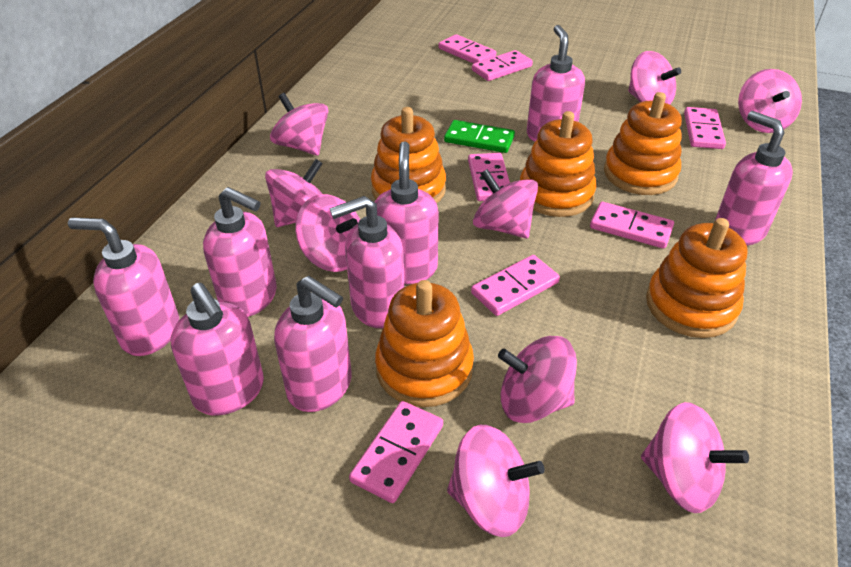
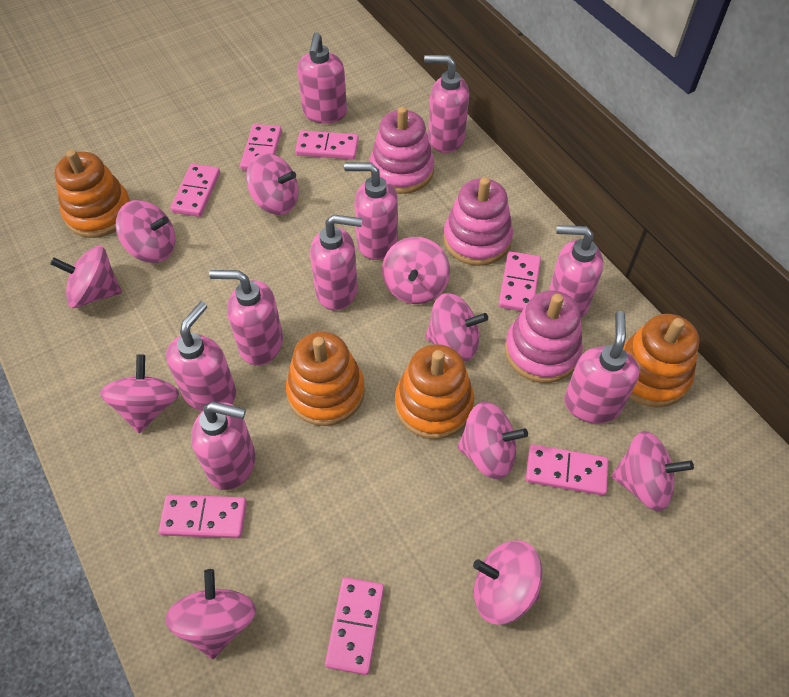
green domino: 1 -> 0
orange stacking toy: 5 -> 4
pink soap dispenser: 8 -> 9
pink spinning top: 9 -> 10
pink stacking toy: 0 -> 3

